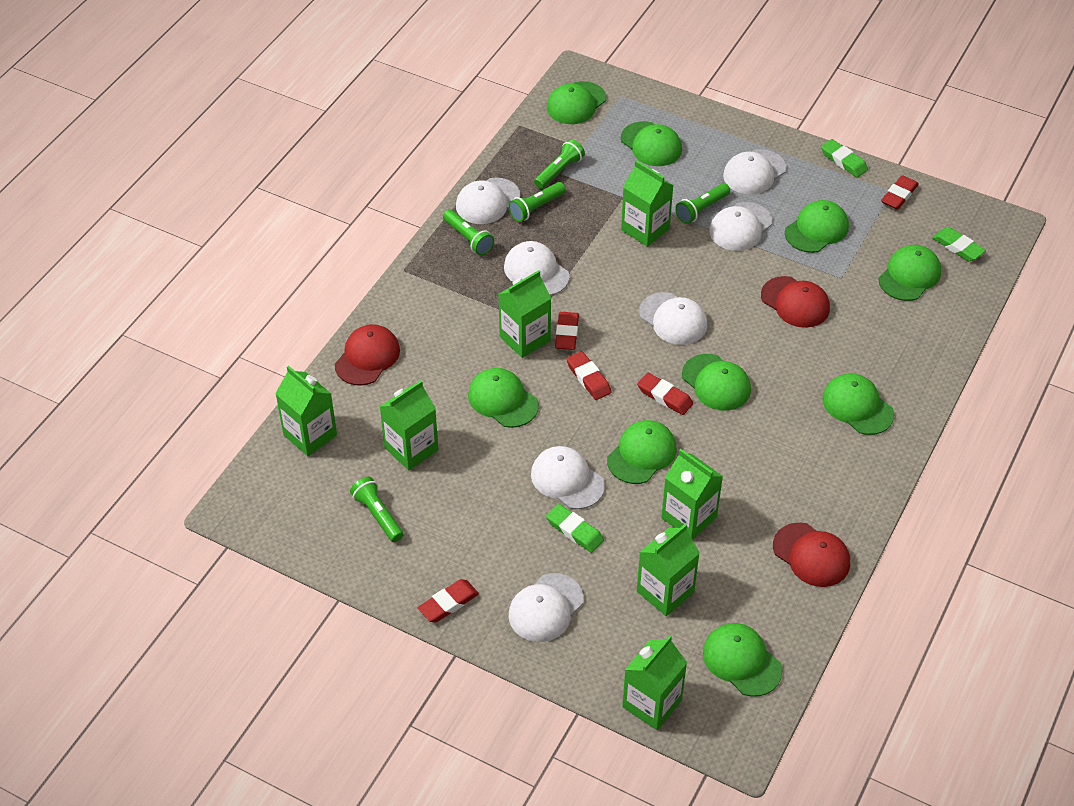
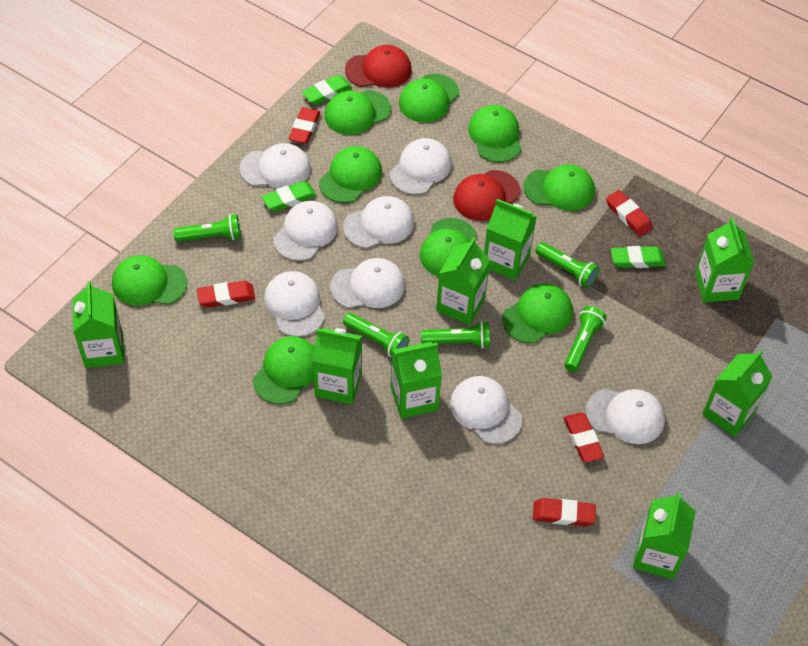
green carton: 7 -> 8
red cap: 3 -> 2
white cap: 7 -> 8

